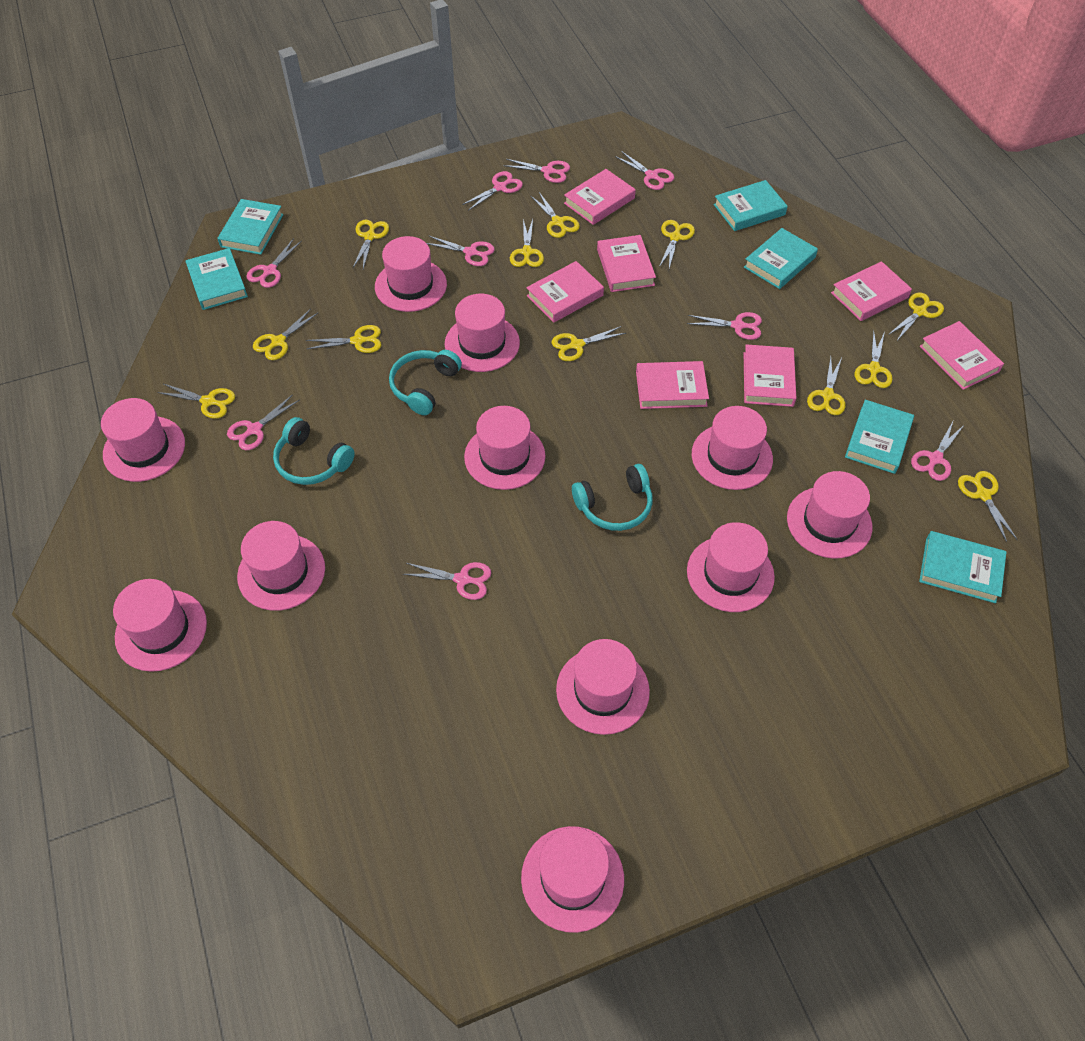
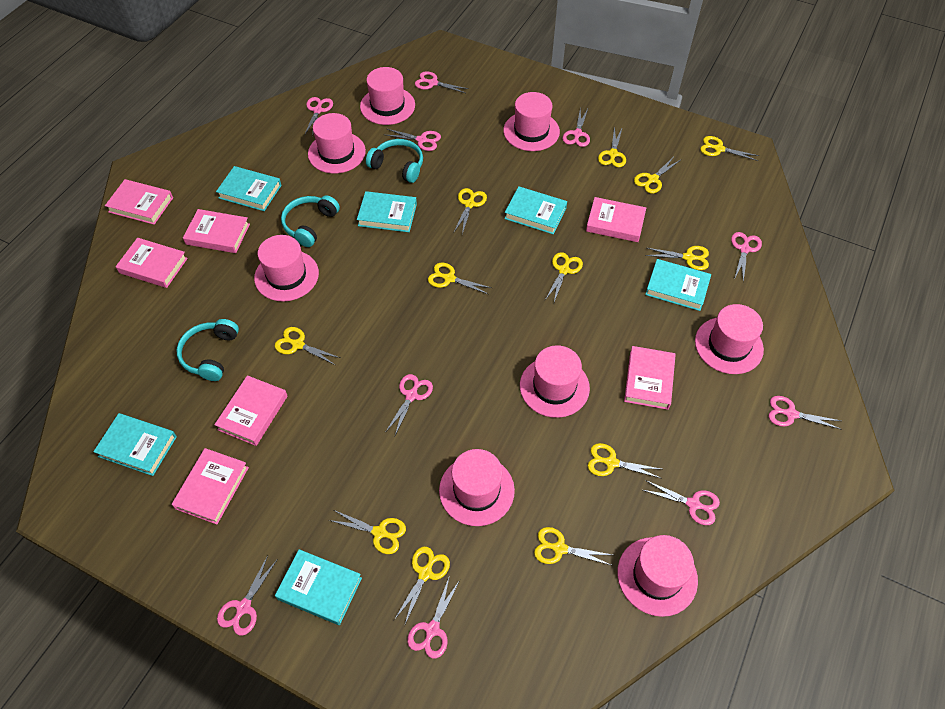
pink hat: 11 -> 8
pink scissors: 9 -> 10

